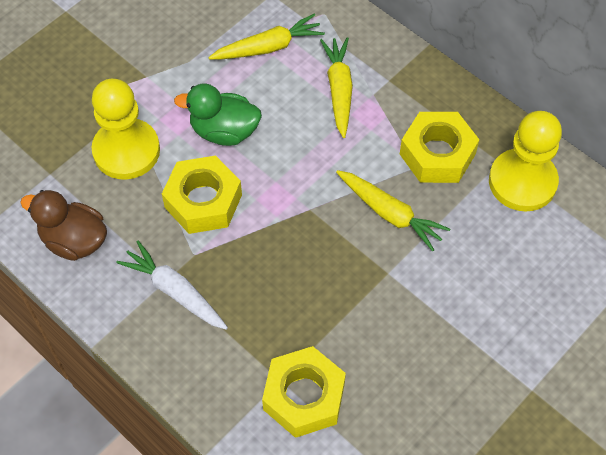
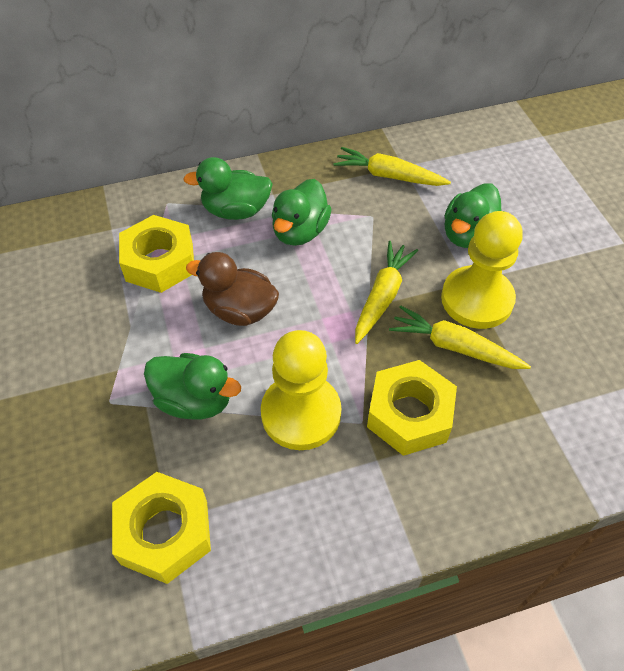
green duck: 1 -> 4
white carrot: 1 -> 0

